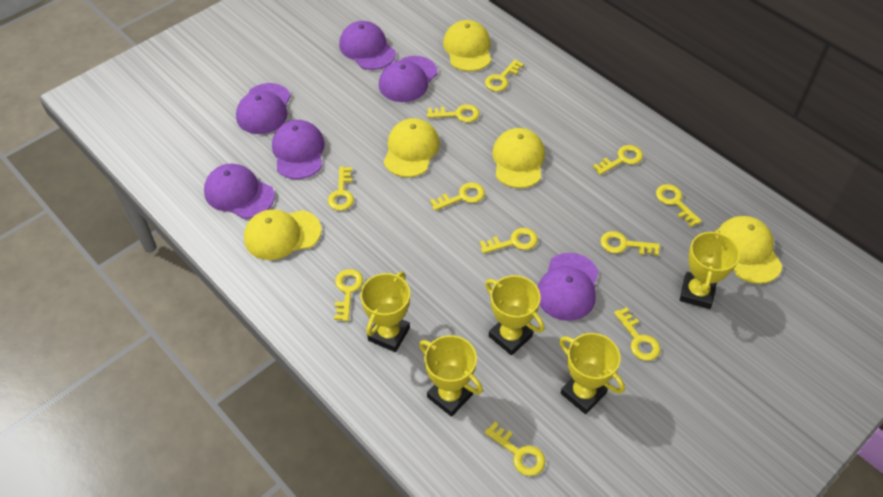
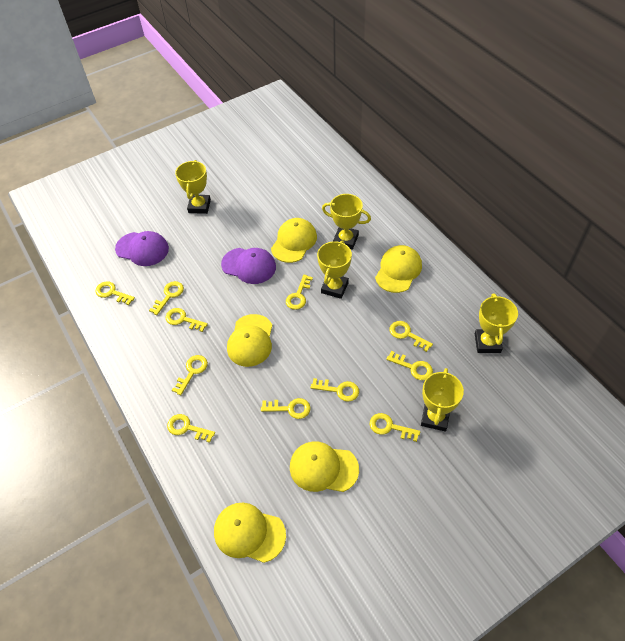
purple cap: 6 -> 2

